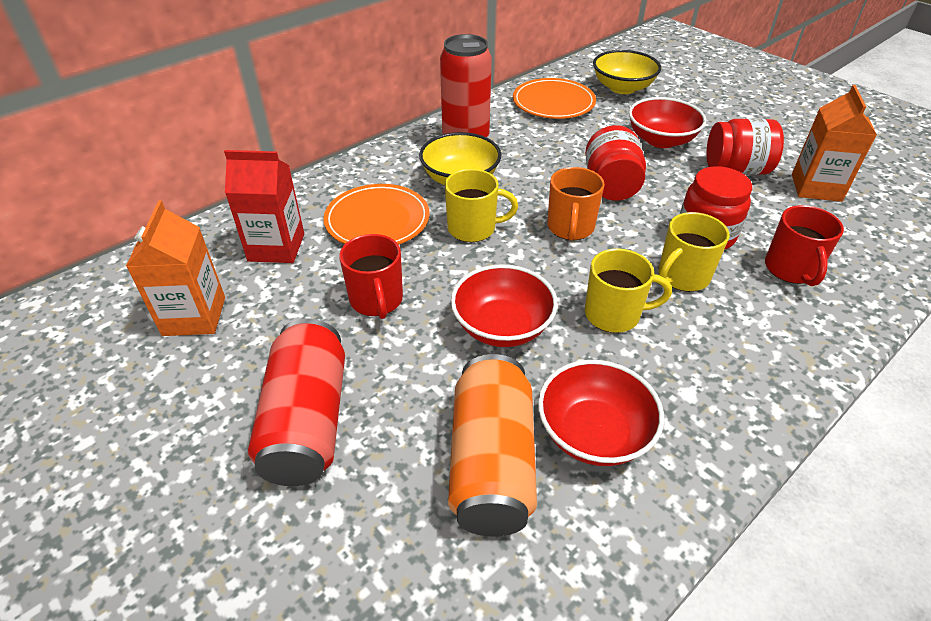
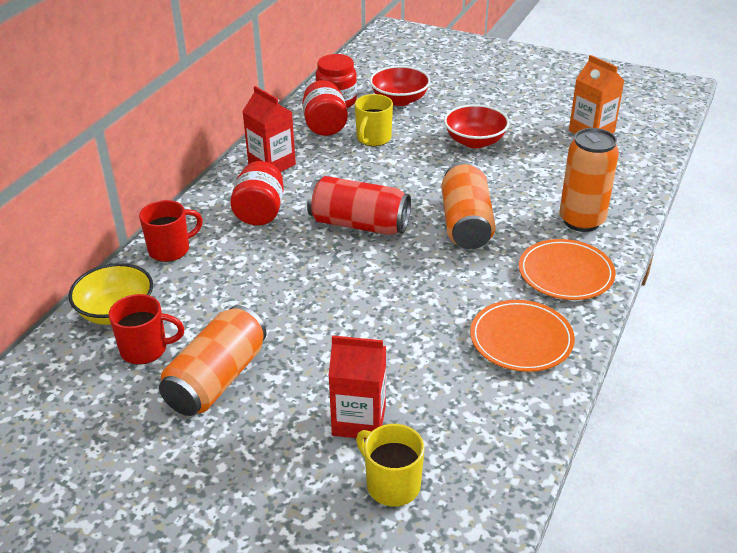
orange can: 1 -> 3
orange carton: 2 -> 1
orange mug: 1 -> 0
red bowl: 3 -> 2
red can: 2 -> 1
red carton: 1 -> 2
yellow bowl: 2 -> 1
yellow mug: 3 -> 2

